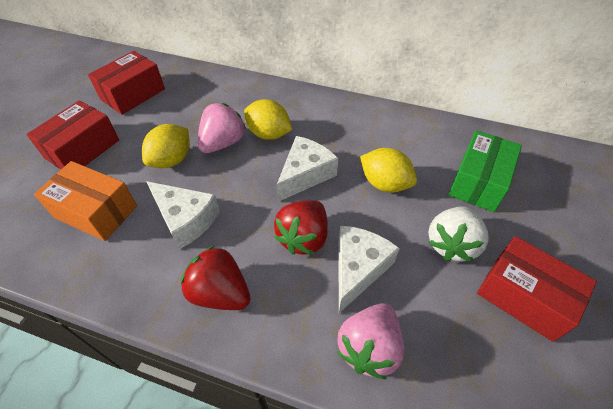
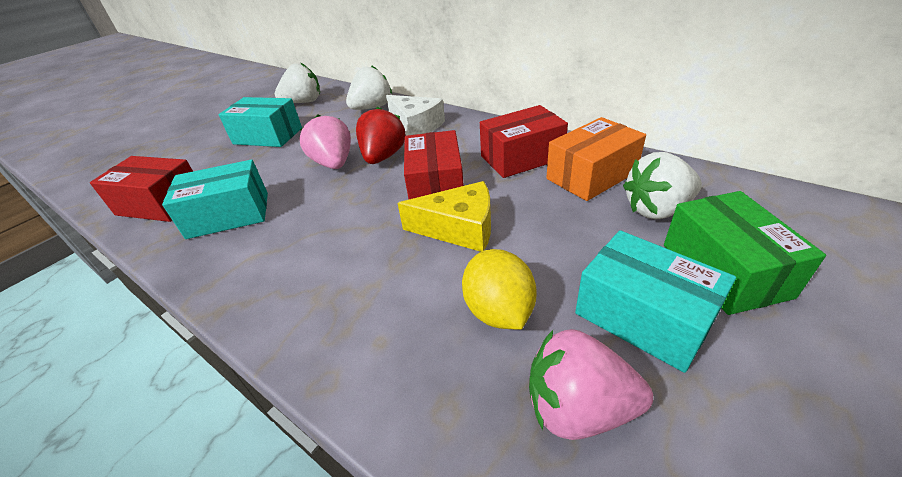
red strawberry: 2 -> 1
turquoise box: 0 -> 3
white cheese: 3 -> 1
white strawberry: 1 -> 3
yellow cheese: 0 -> 1
yellow lemon: 3 -> 1

